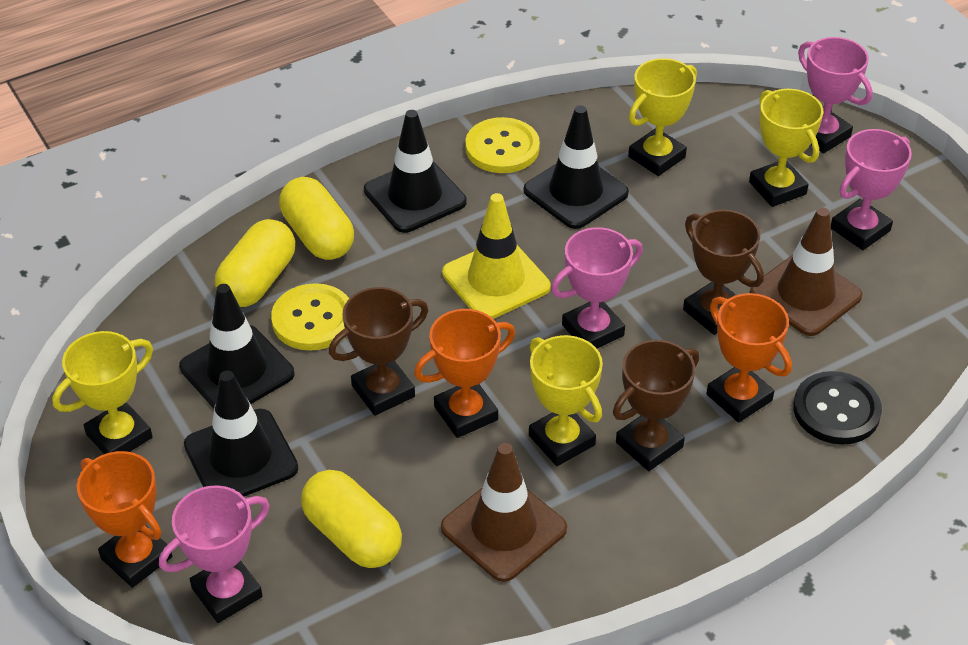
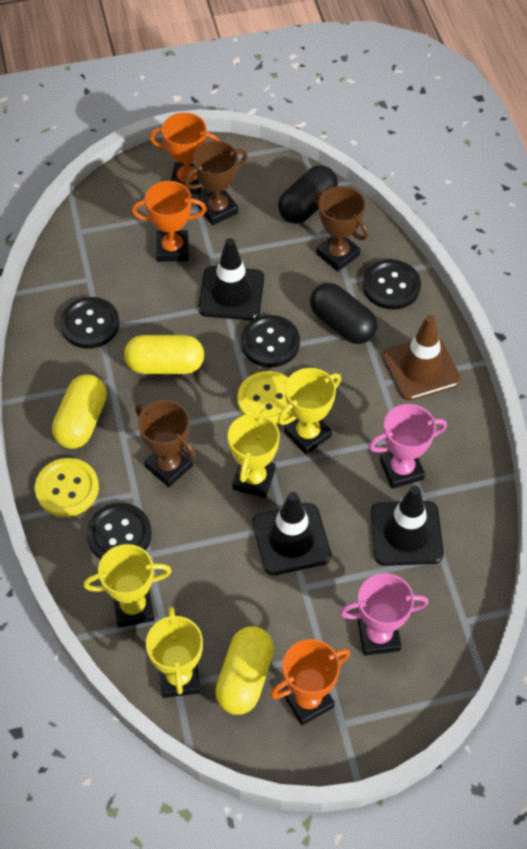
black button: 1 -> 4
black capsule: 0 -> 2
black traffic cone: 4 -> 3
brown traffic cone: 2 -> 1
pink trophy: 4 -> 2
yellow traffic cone: 1 -> 0

